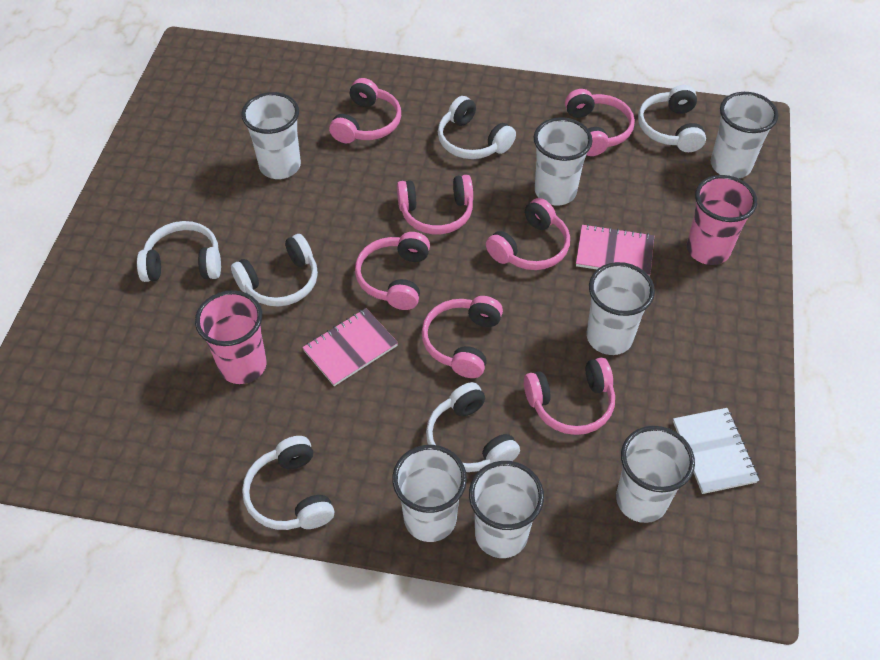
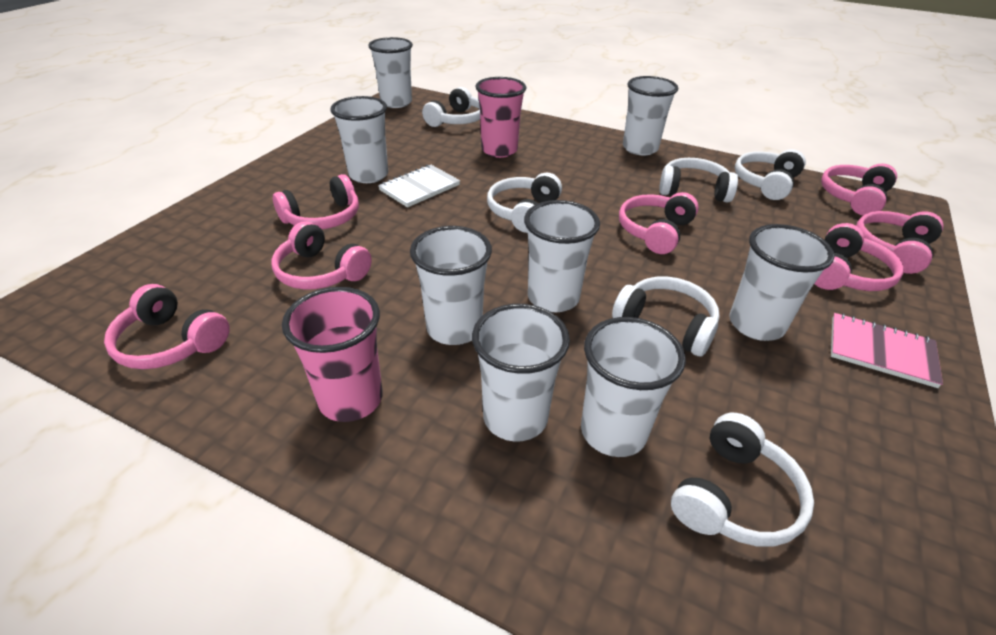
pink notebook: 2 -> 1
white cup: 7 -> 8

